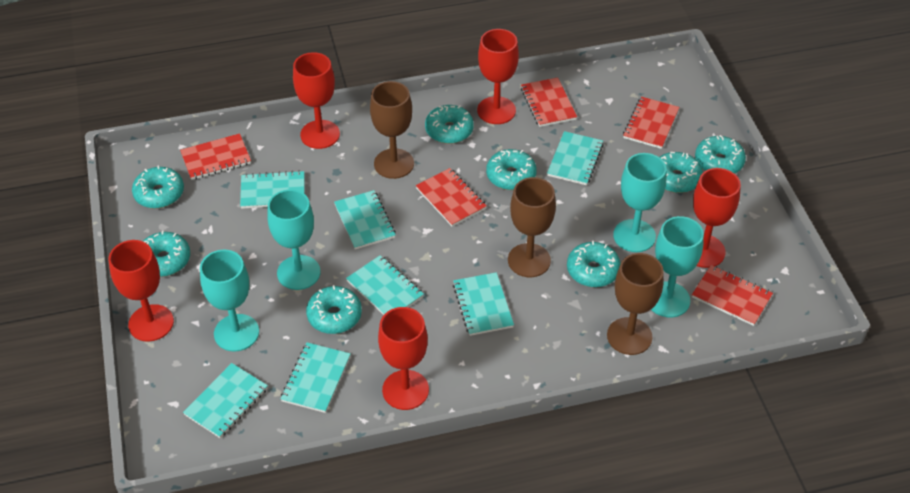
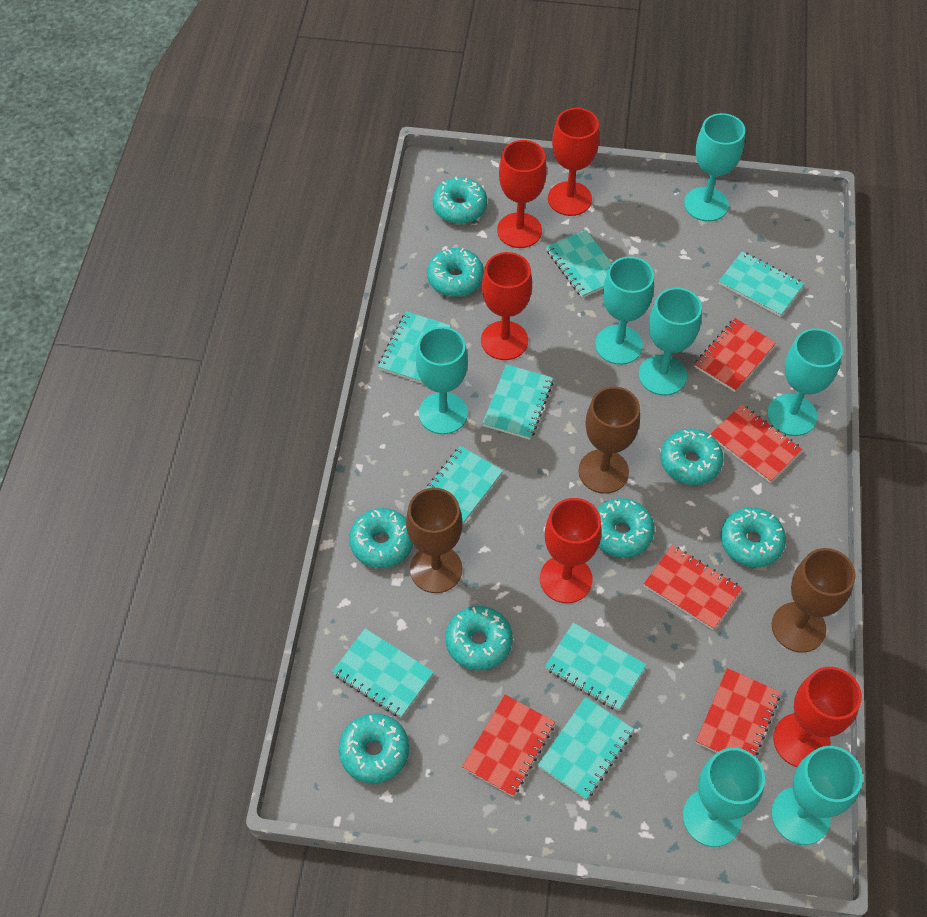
turquoise goblet: 4 -> 7
turquoise notebook: 7 -> 8

